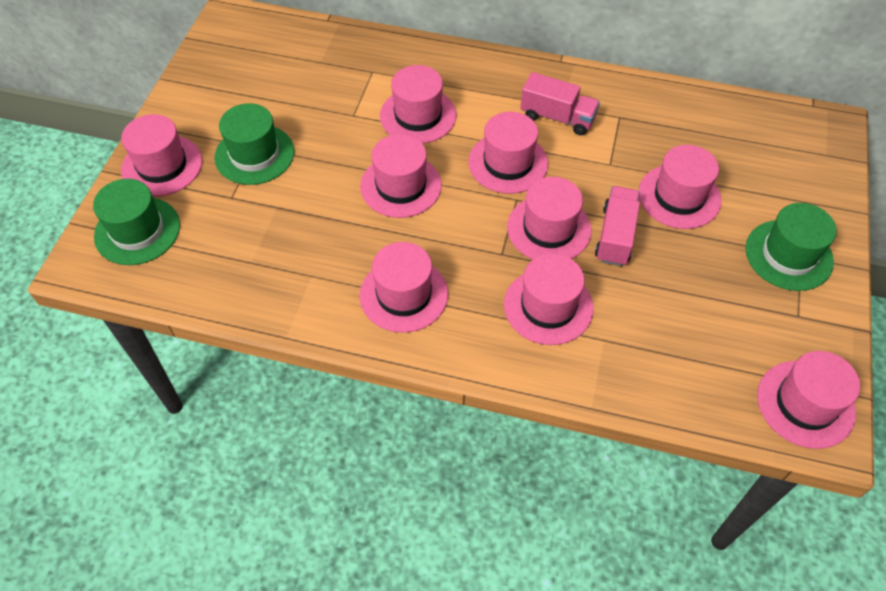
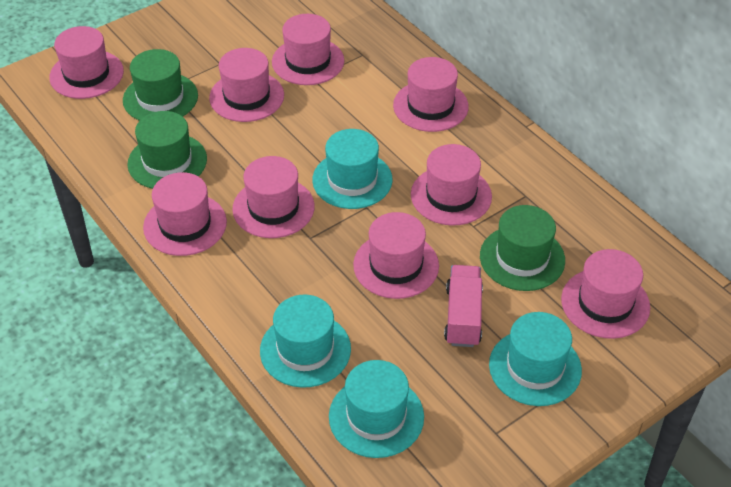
pink truck: 2 -> 1
turquoise hat: 0 -> 4

